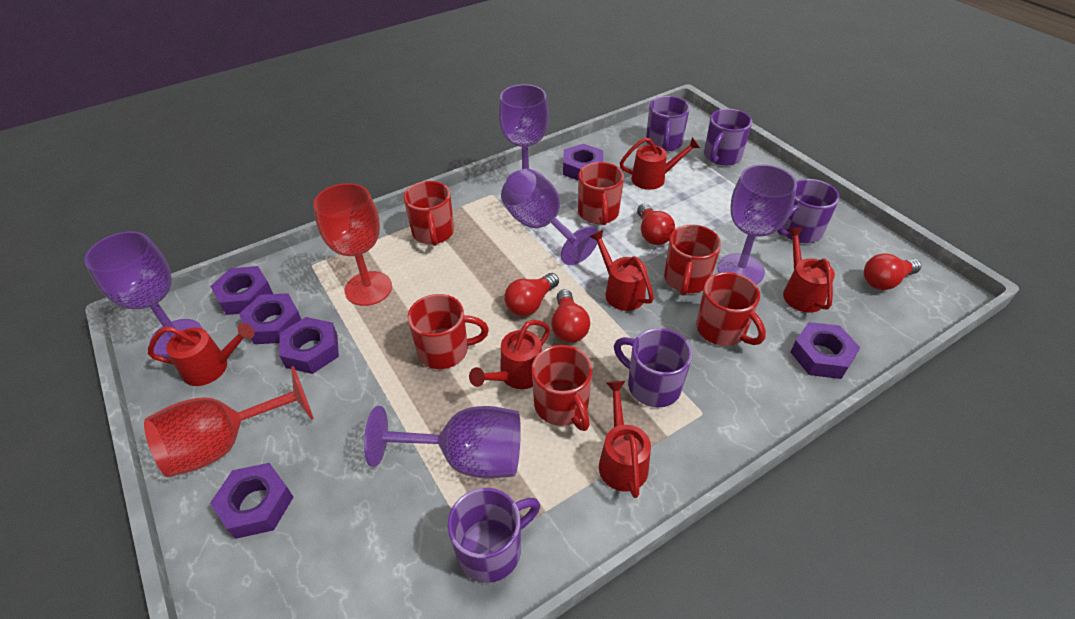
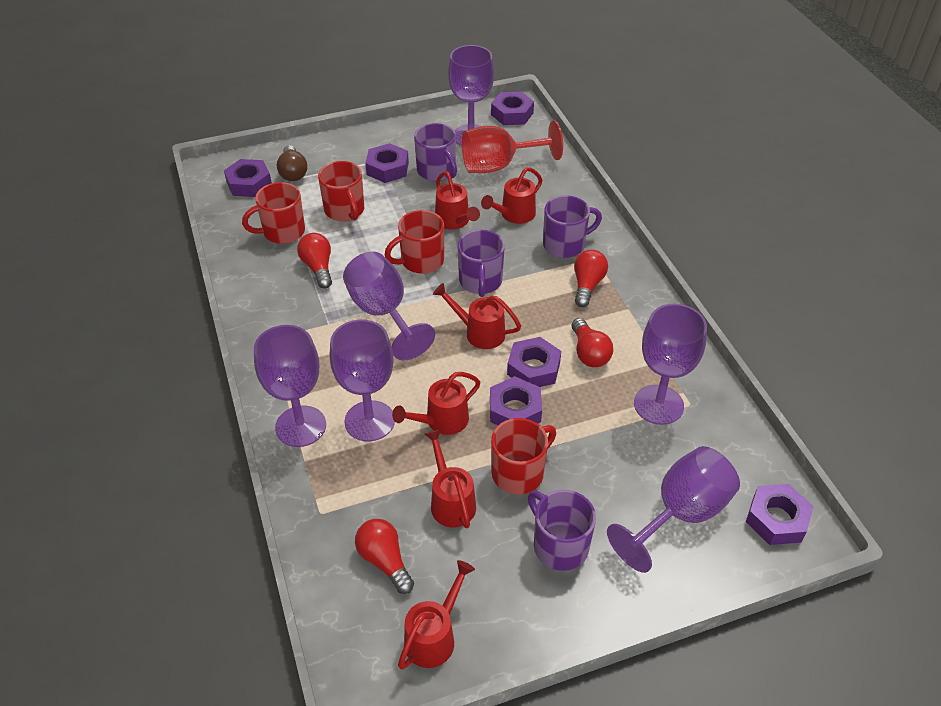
brown light bulb: 0 -> 1
purple goblet: 5 -> 6
purple mug: 5 -> 4
red goblet: 2 -> 1
red mug: 6 -> 4

